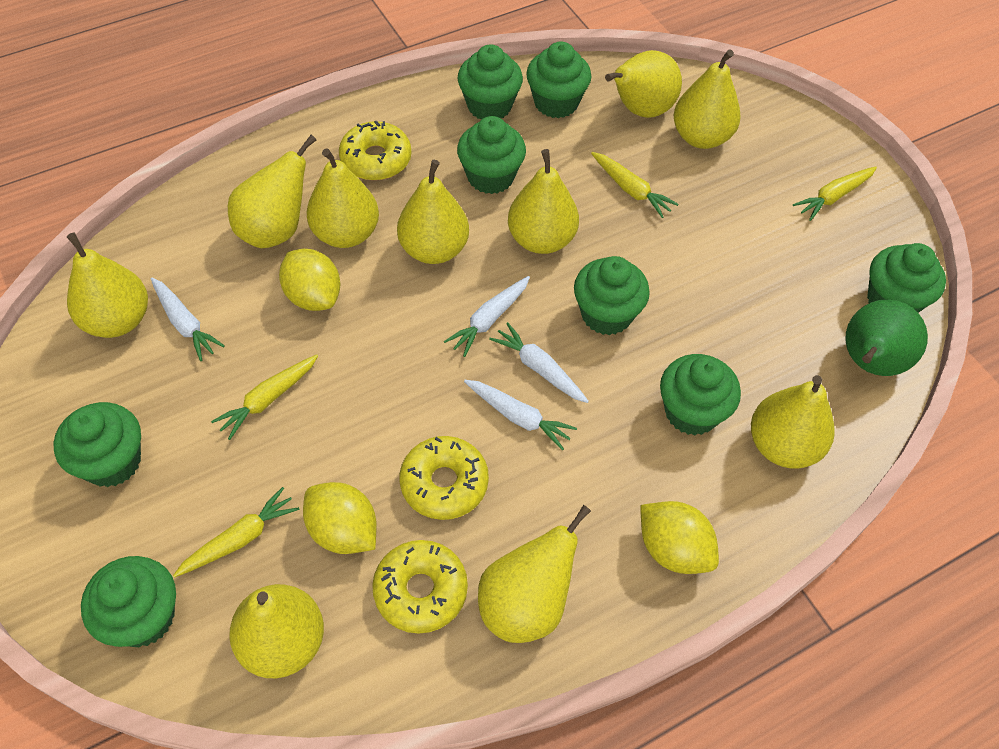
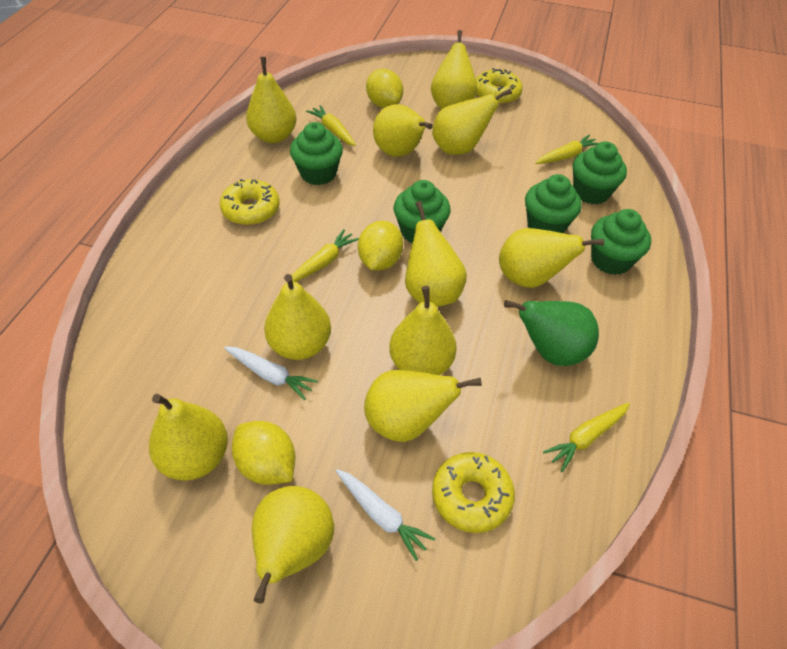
green cupcake: 8 -> 5
white carrot: 4 -> 2
yellow pear: 10 -> 11

